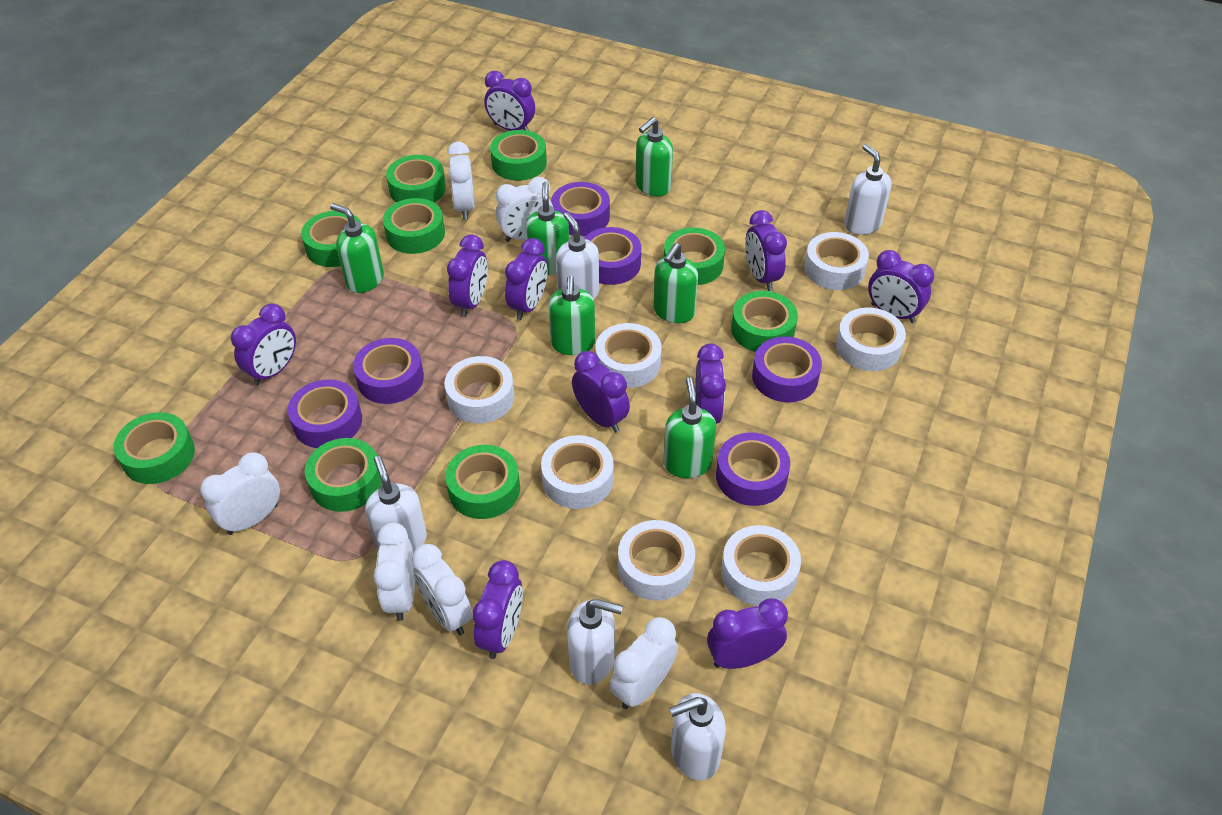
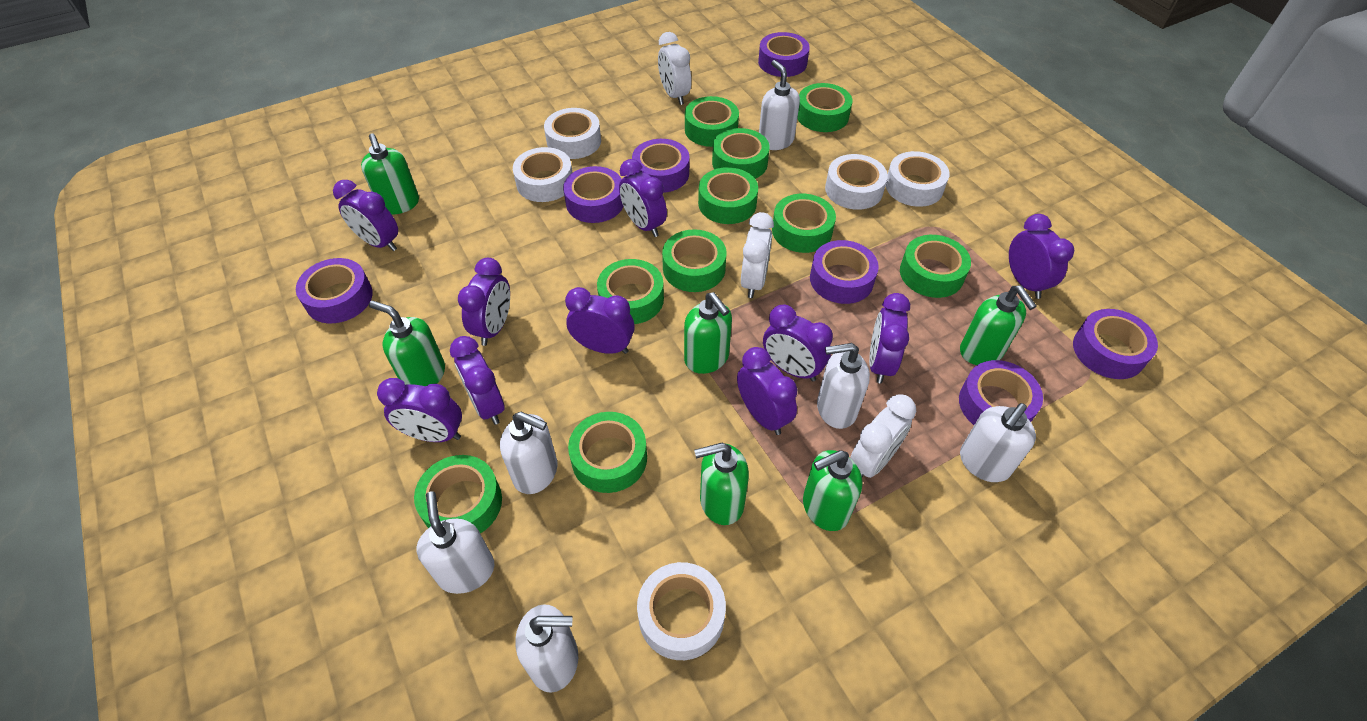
green tape: 9 -> 10
purple tape: 6 -> 7
white clock: 6 -> 3
white soap dispenser: 5 -> 6
white tape: 7 -> 5

